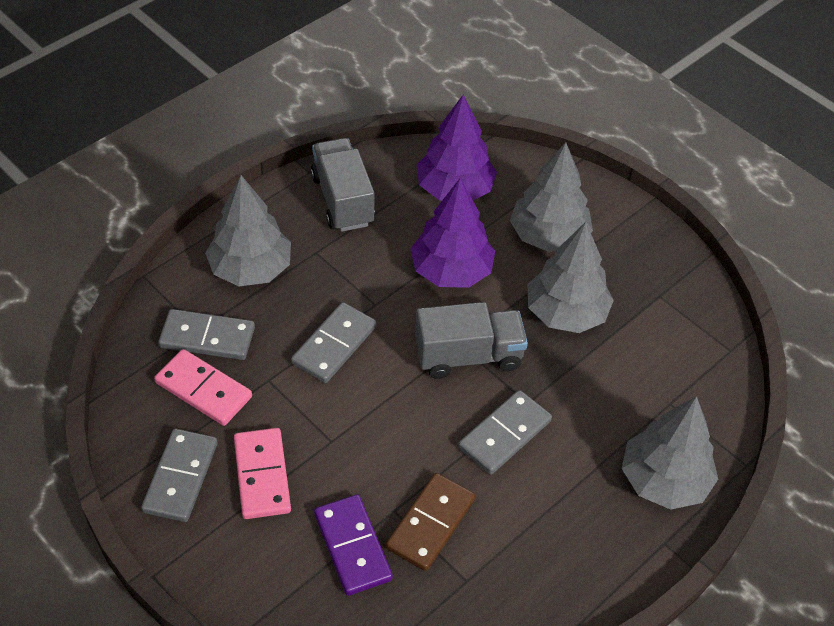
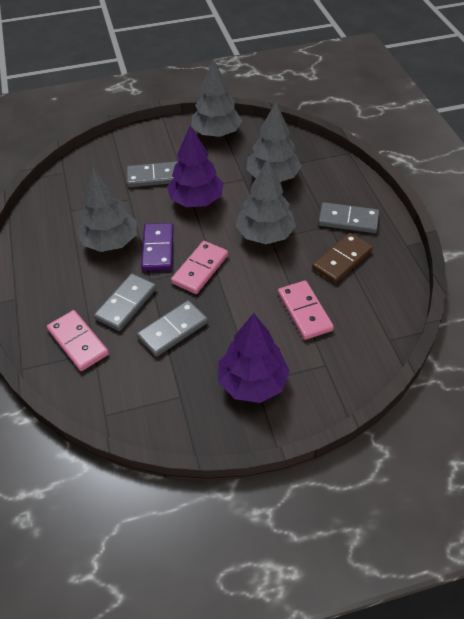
grey truck: 2 -> 0
pink domino: 2 -> 3

